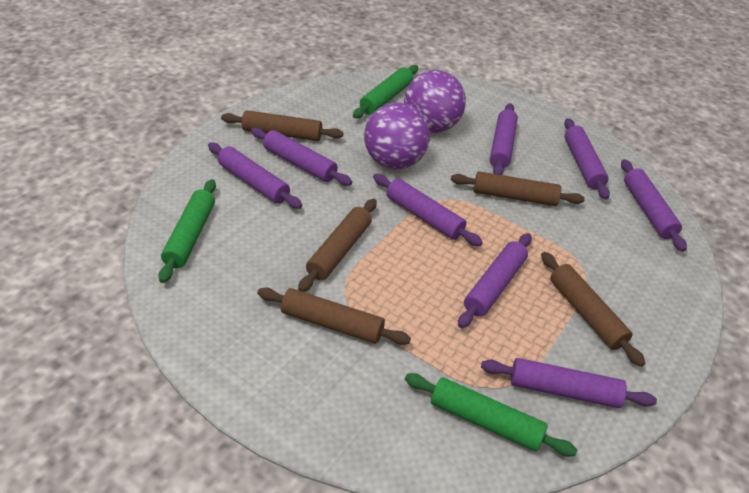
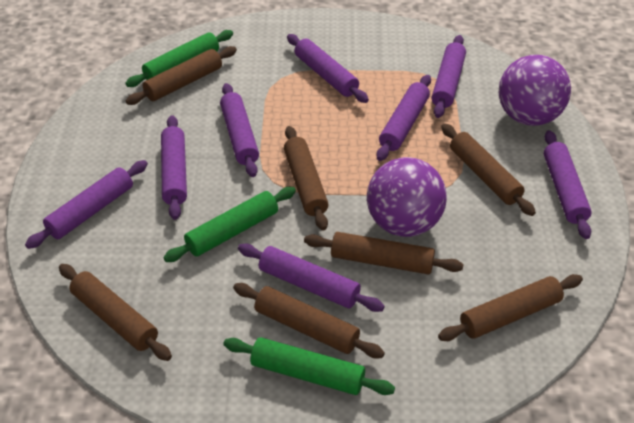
brown rolling pin: 5 -> 7

